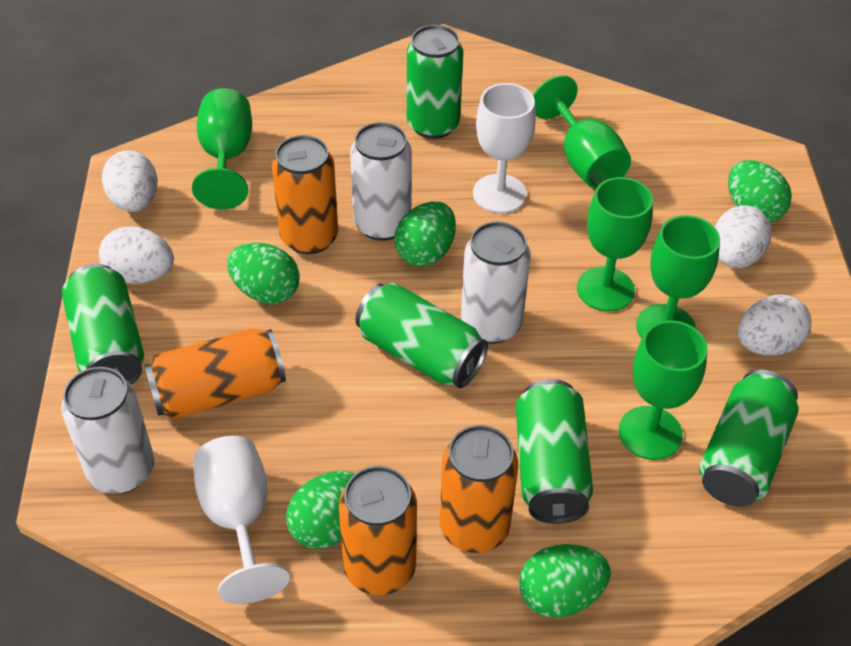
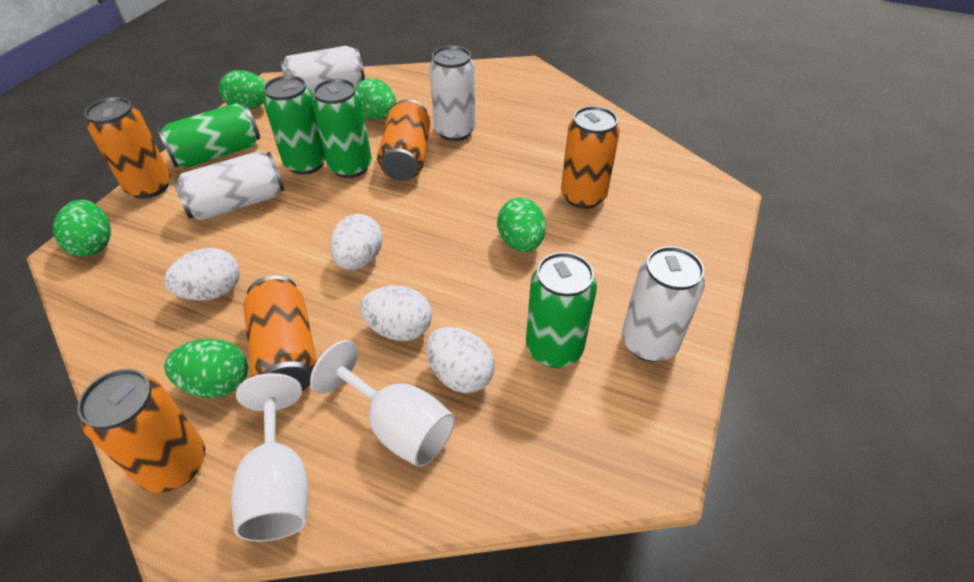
green can: 5 -> 4
green goblet: 5 -> 0
orange can: 4 -> 5
white can: 3 -> 4

